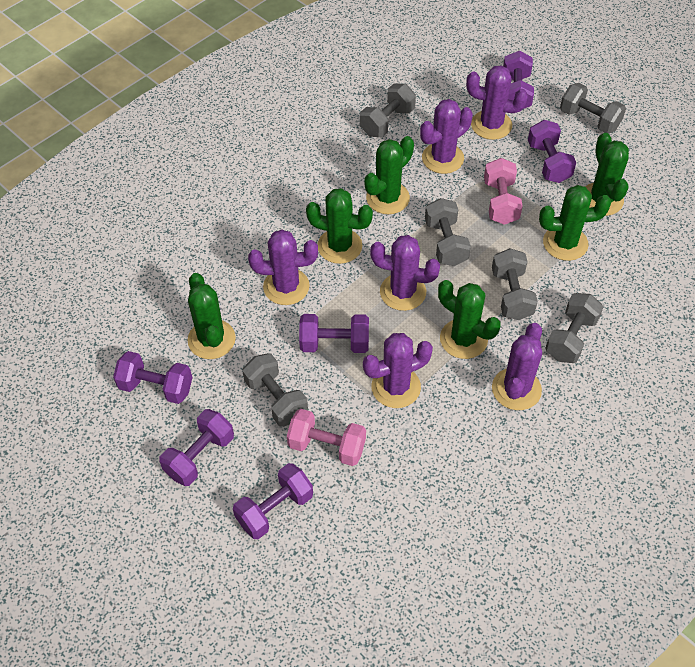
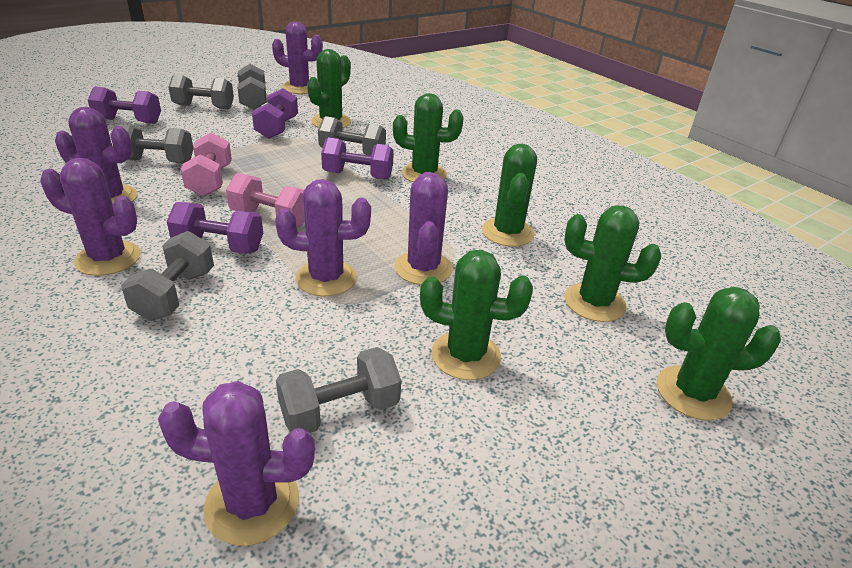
purple dumbbell: 6 -> 4

